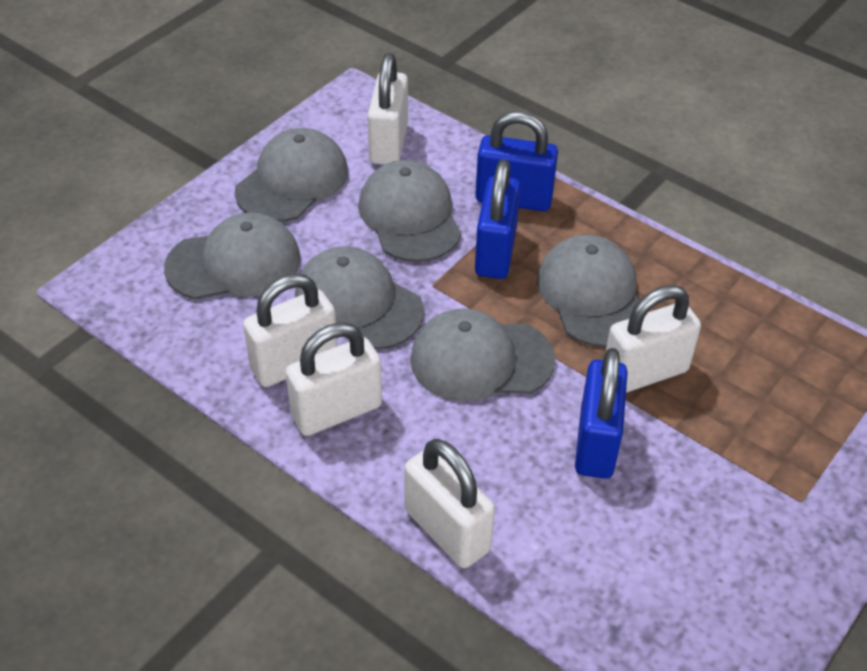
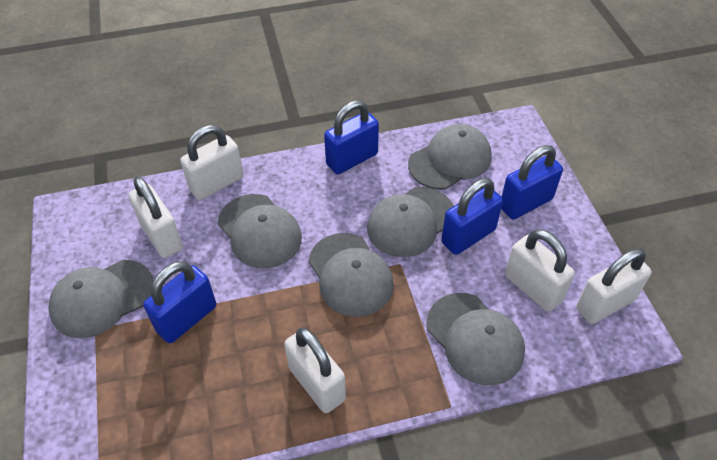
blue padlock: 3 -> 4

